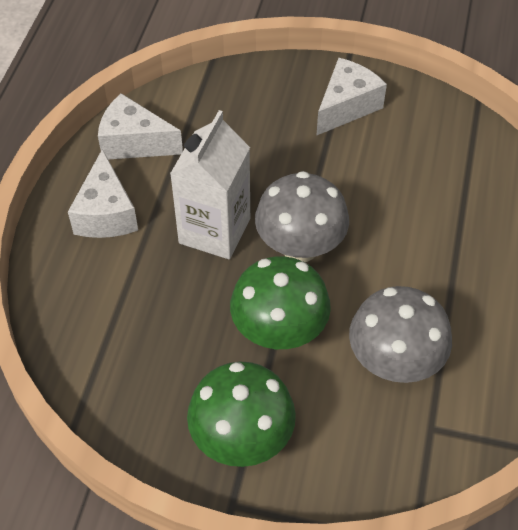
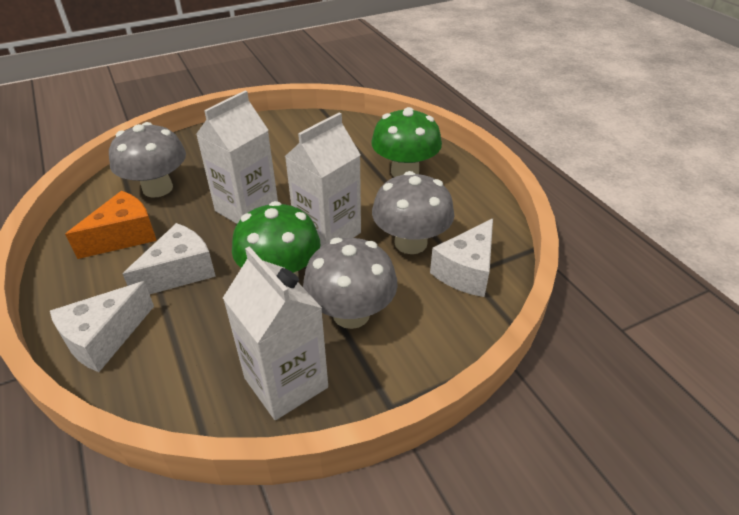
grey mushroom: 2 -> 3
orange cheese: 0 -> 1
white carton: 1 -> 3

